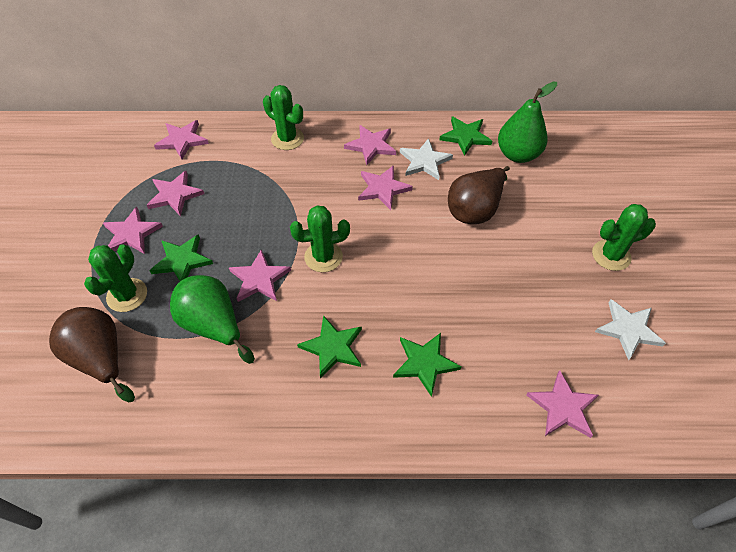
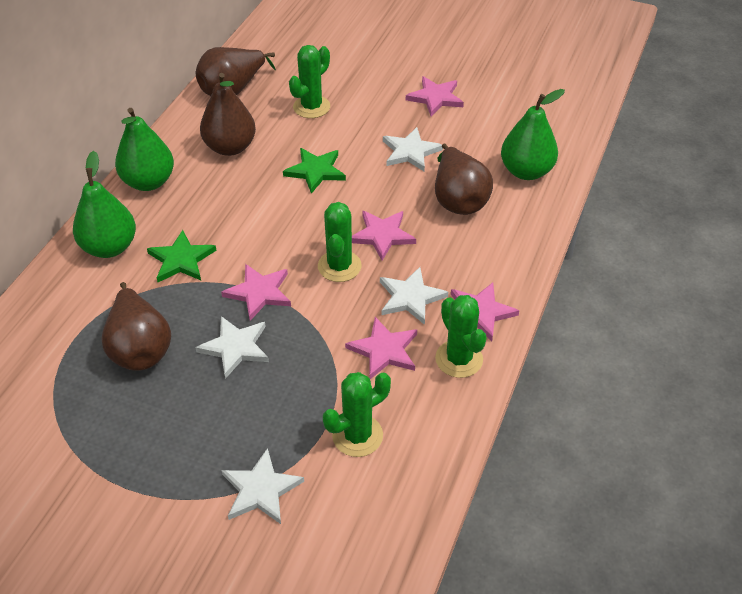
brown pear: 2 -> 4
green pear: 2 -> 3
green star: 4 -> 2
pink star: 7 -> 5
white star: 2 -> 4

